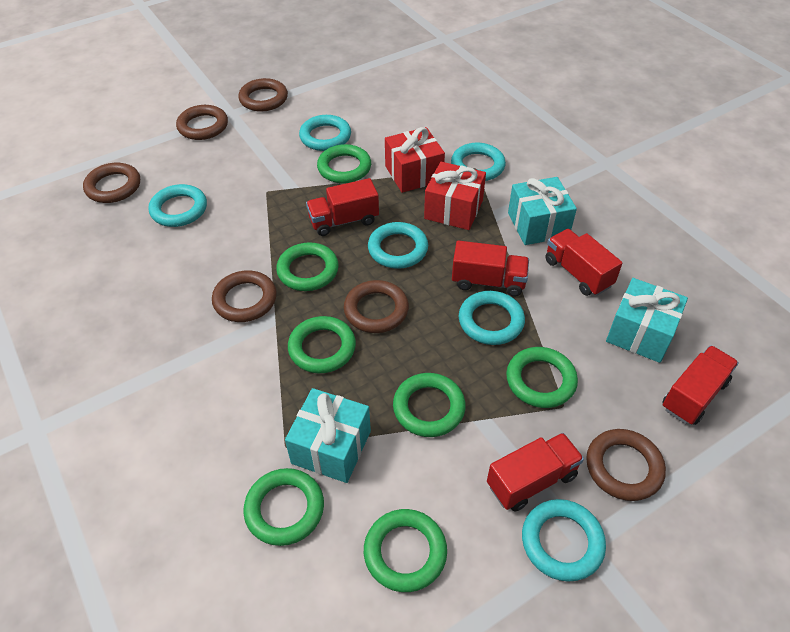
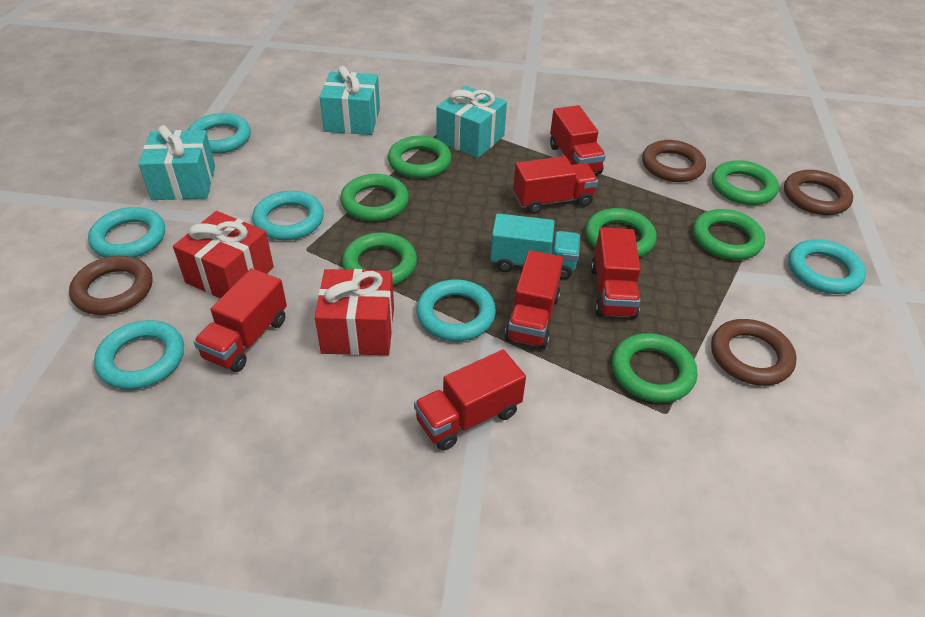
brown ring: 6 -> 4
red truck: 5 -> 6
turquoise truck: 0 -> 1

